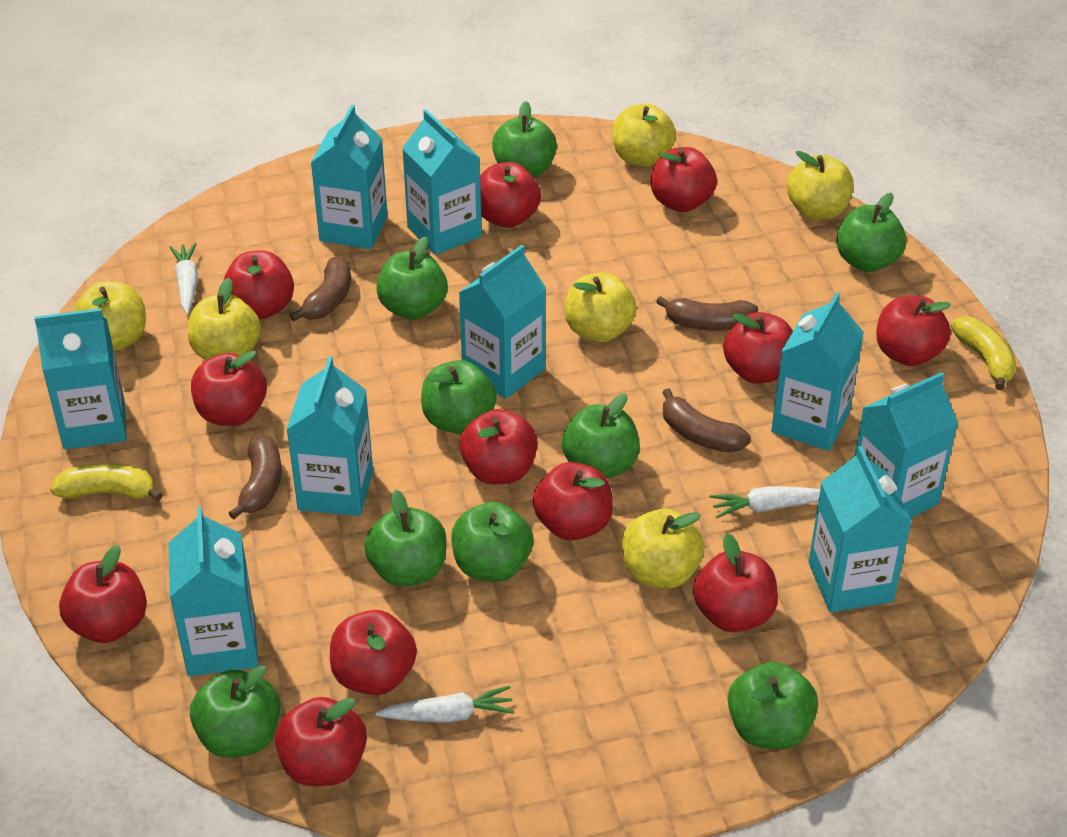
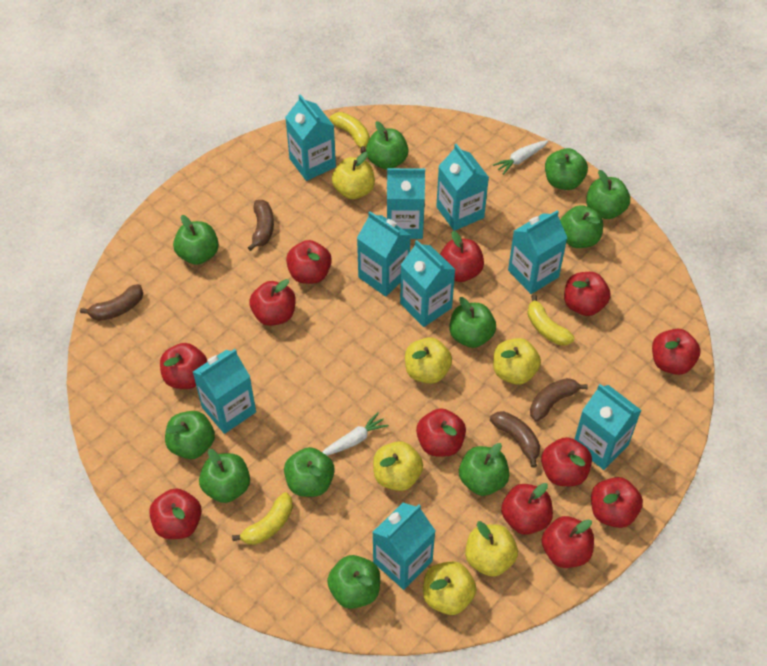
green apple: 9 -> 11
white carrot: 3 -> 2
yellow banana: 2 -> 3

